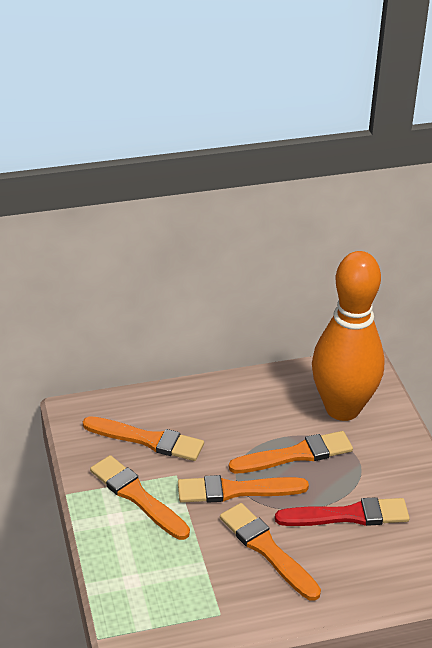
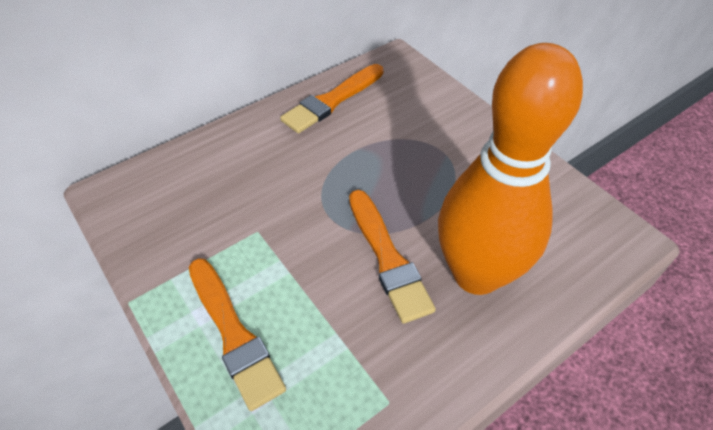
orange brush: 5 -> 3
red brush: 1 -> 0

